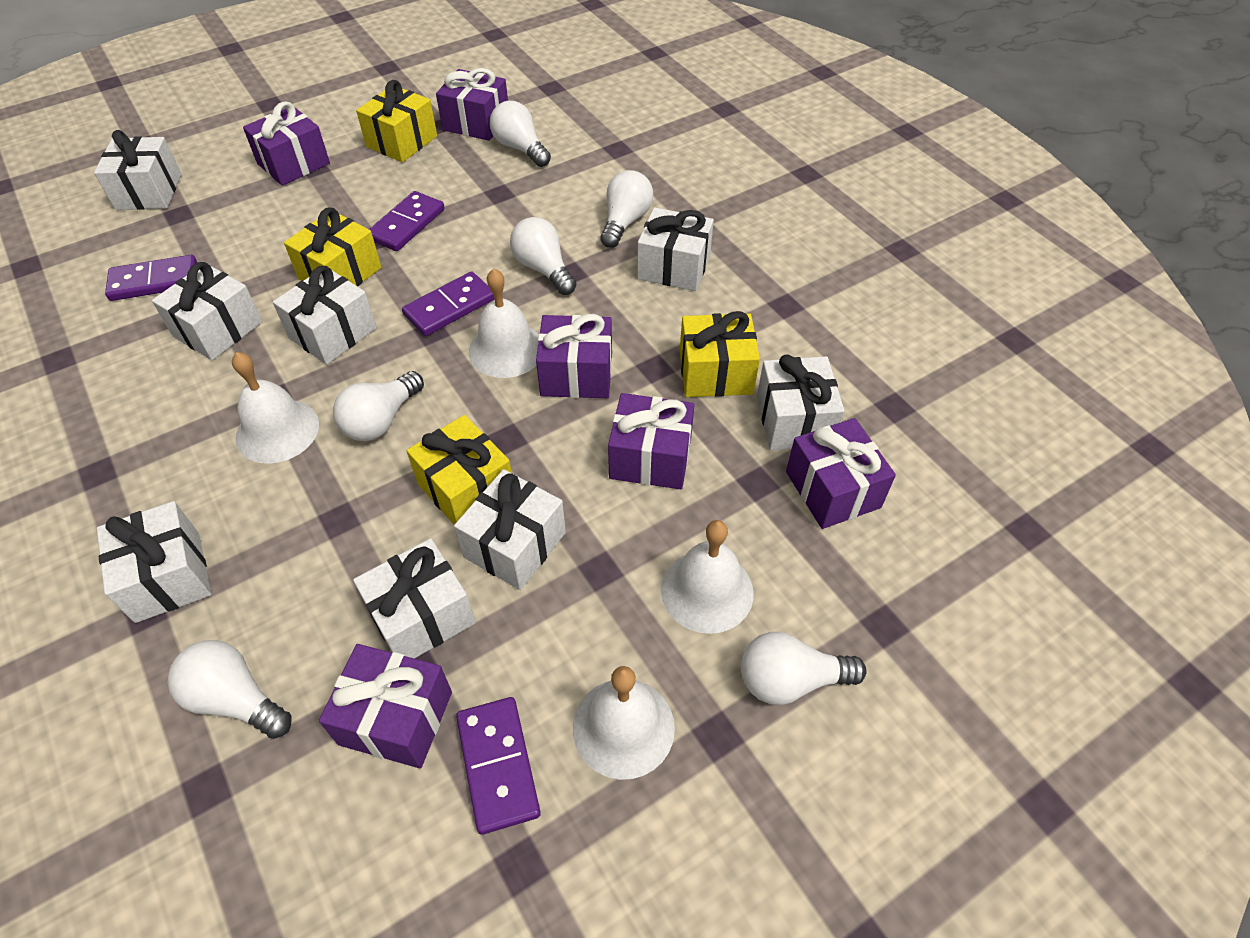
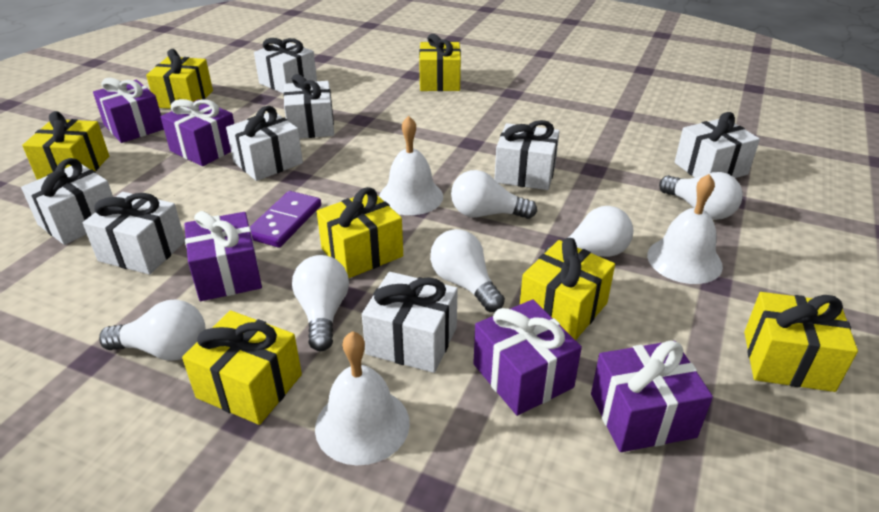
purple domino: 4 -> 1
purple gift: 6 -> 5
white bell: 4 -> 3
yellow gift: 4 -> 7

